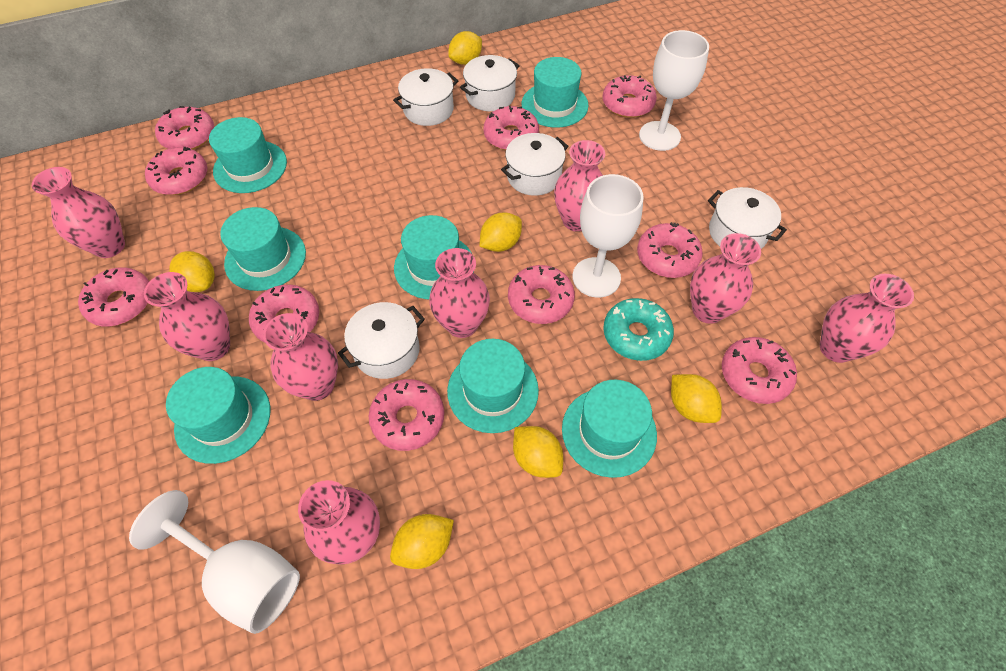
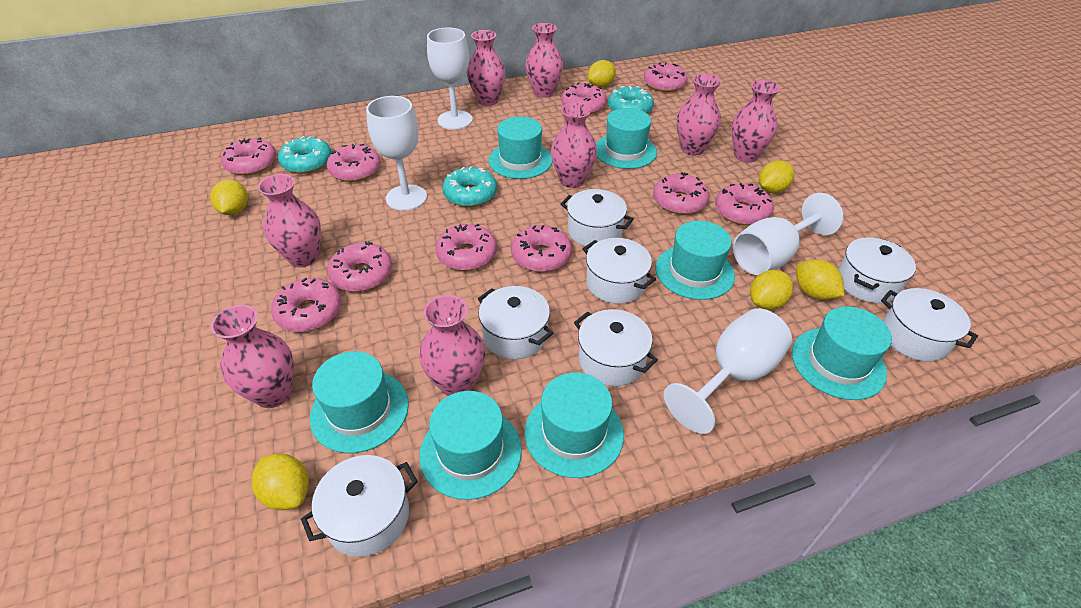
turquoise donut: 1 -> 3
white goblet: 3 -> 4
white pot: 5 -> 7

